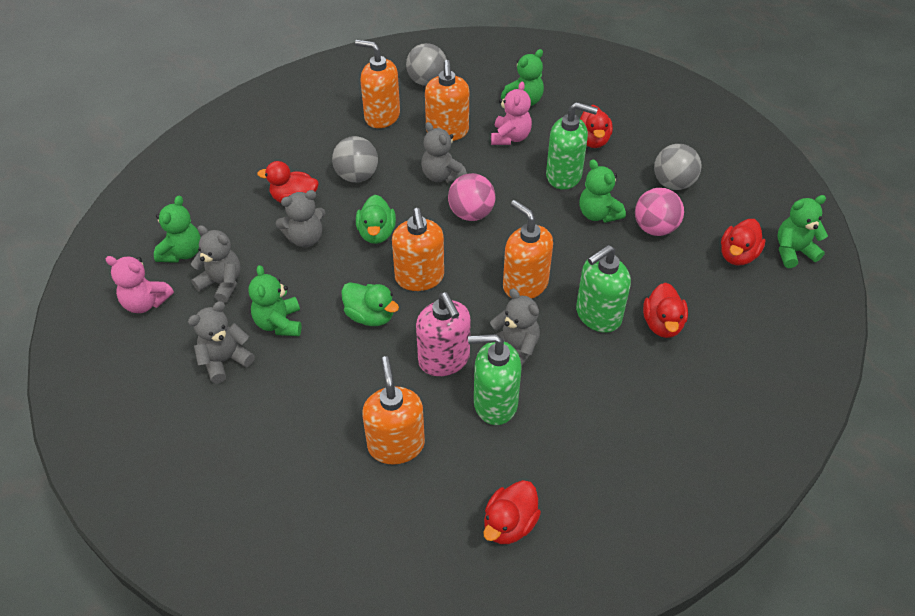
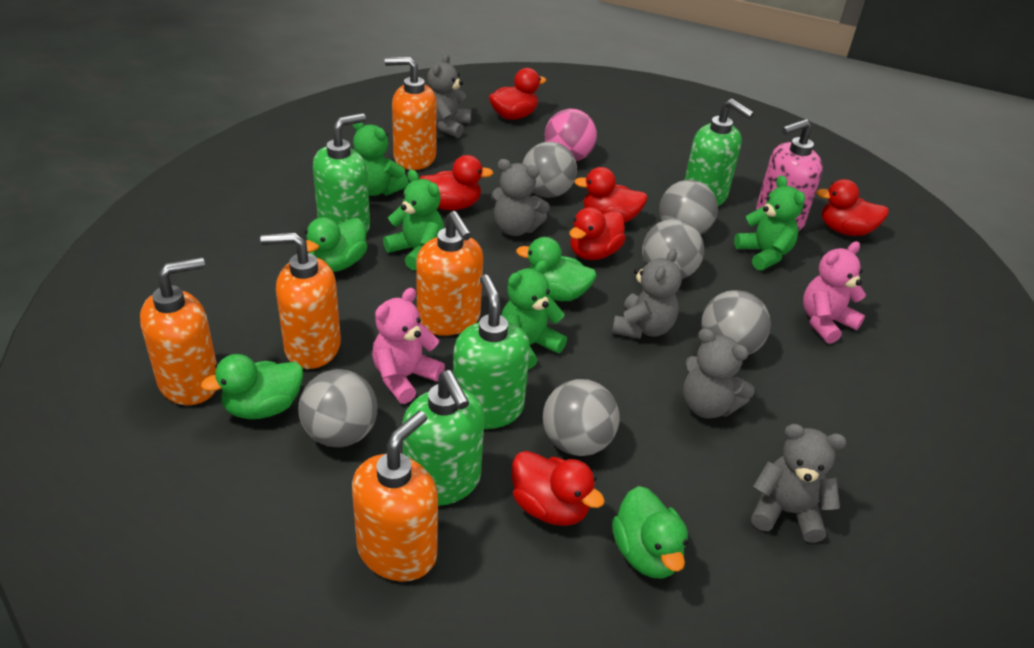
green duck: 2 -> 4
green soap dispenser: 3 -> 4
green teddy bear: 5 -> 4
grey ball: 3 -> 6
pink ball: 2 -> 1
red duck: 5 -> 6

